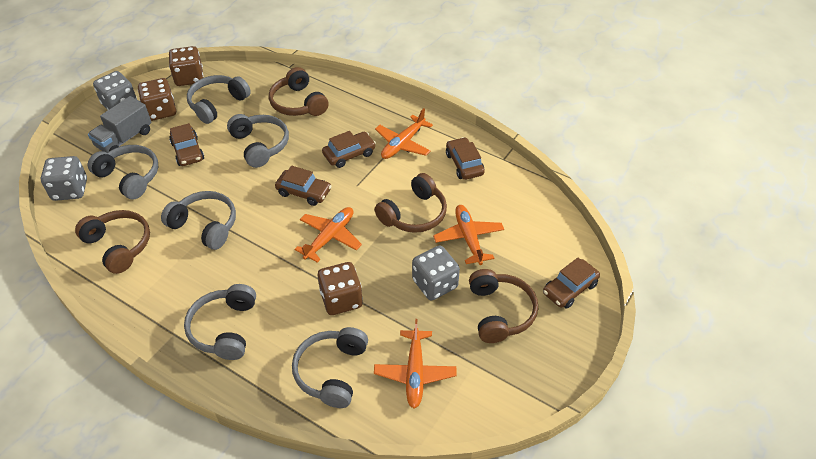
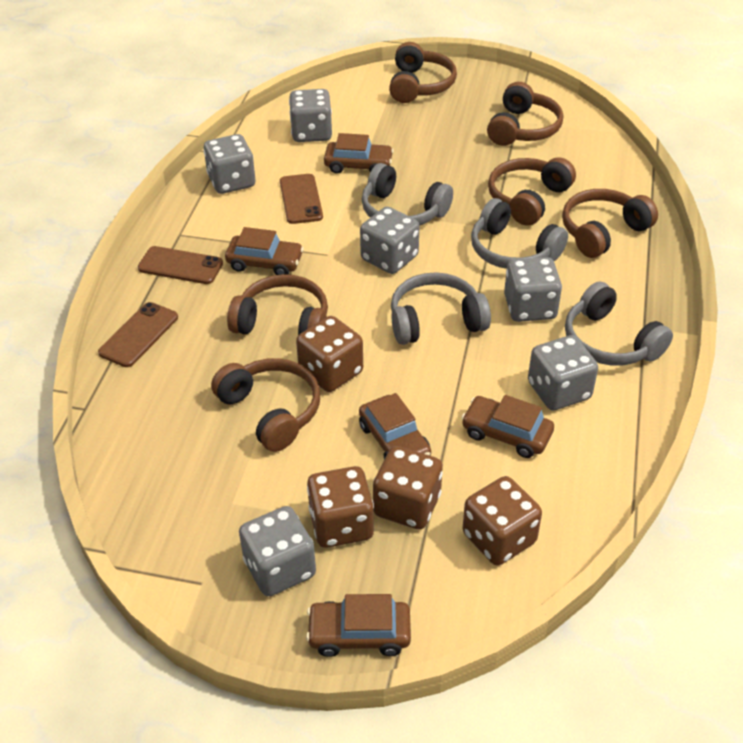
brown dice: 3 -> 4
brown headphones: 4 -> 6
brown phone: 0 -> 3
grey dice: 3 -> 6
grey headphones: 6 -> 4
grey truck: 1 -> 0
orange plane: 4 -> 0

